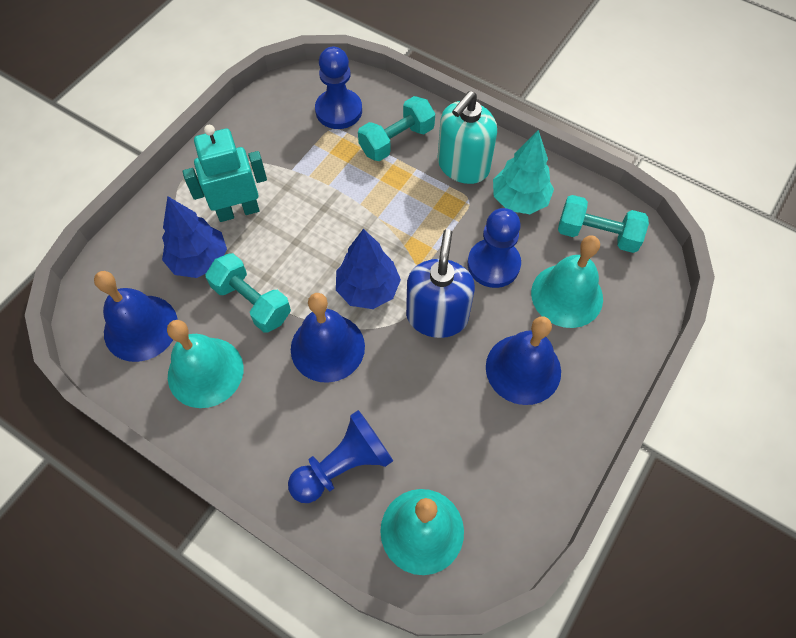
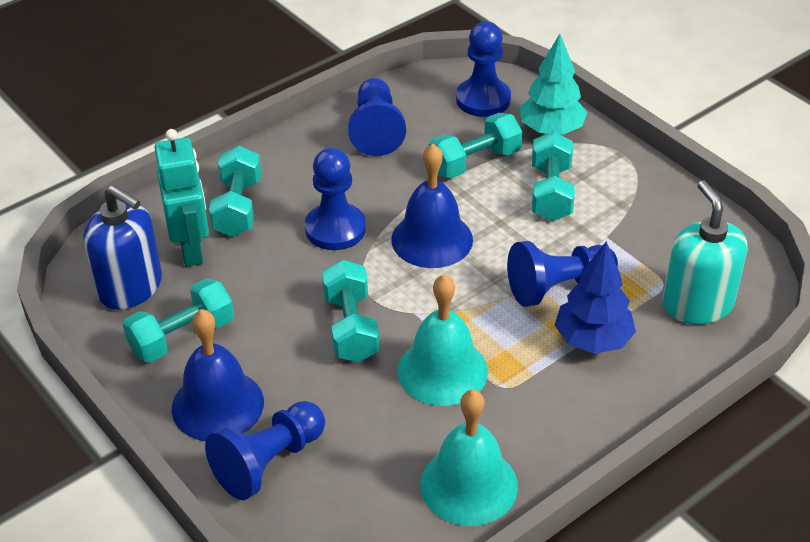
blue bell: 3 -> 2
blue pawn: 3 -> 5
blue tree: 2 -> 1
turquoise bell: 3 -> 2
turquoise dumbbell: 3 -> 5

